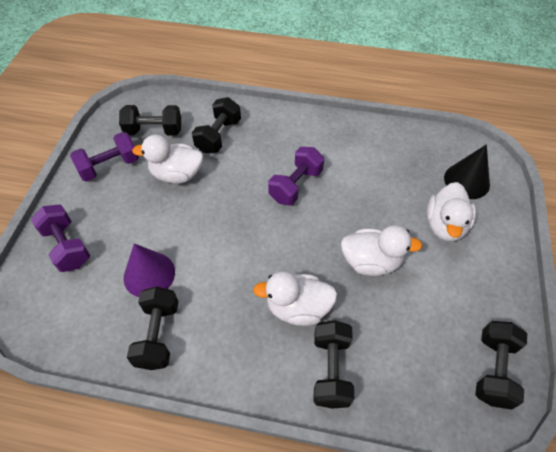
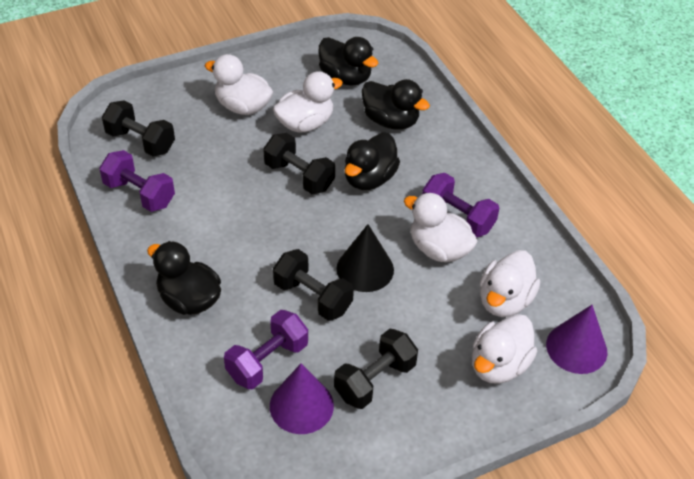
black duck: 0 -> 4
black dumbbell: 5 -> 4
purple cone: 1 -> 2
white duck: 4 -> 5

